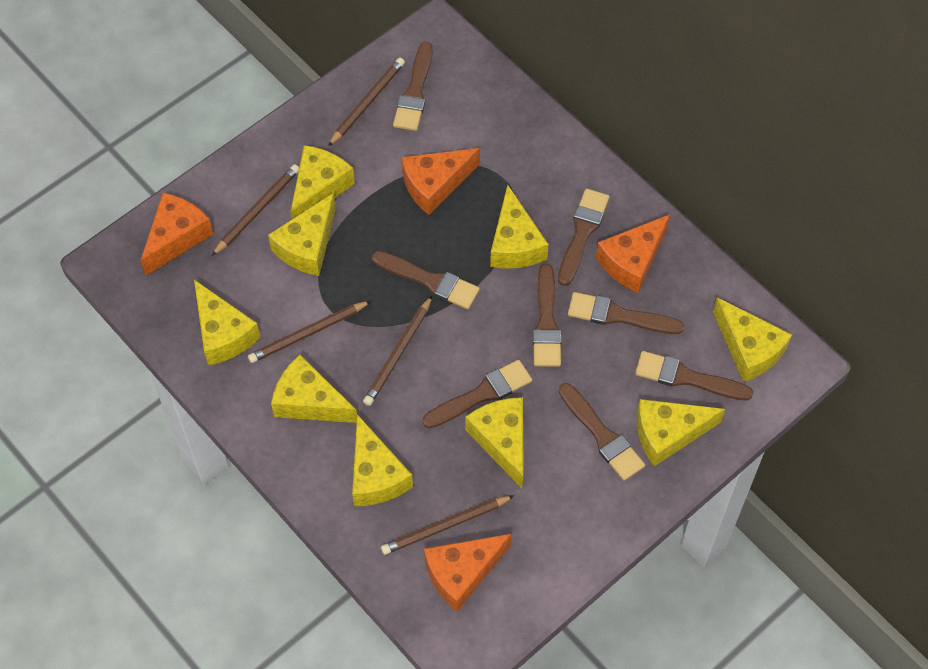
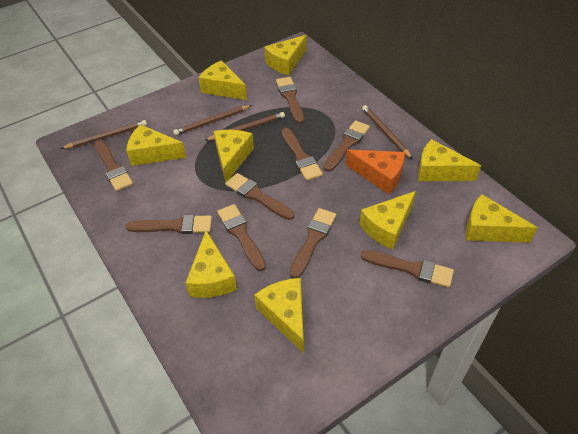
brown brush: 8 -> 9
brown pencil: 5 -> 4
orange cheese: 4 -> 1

